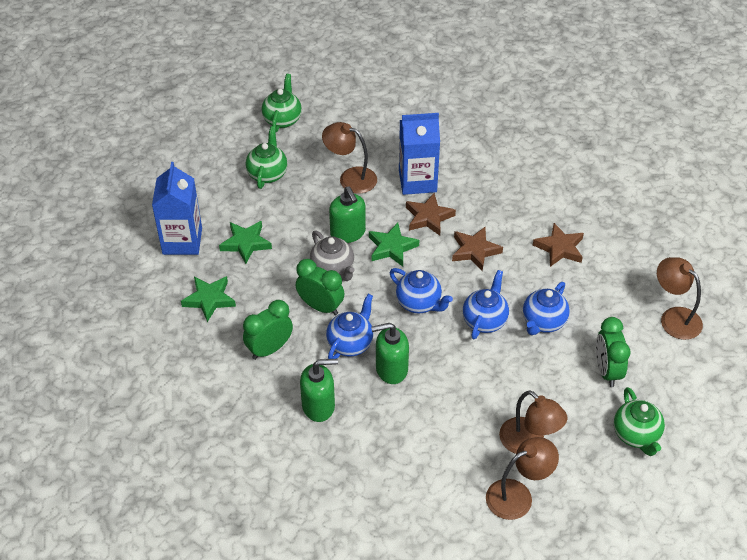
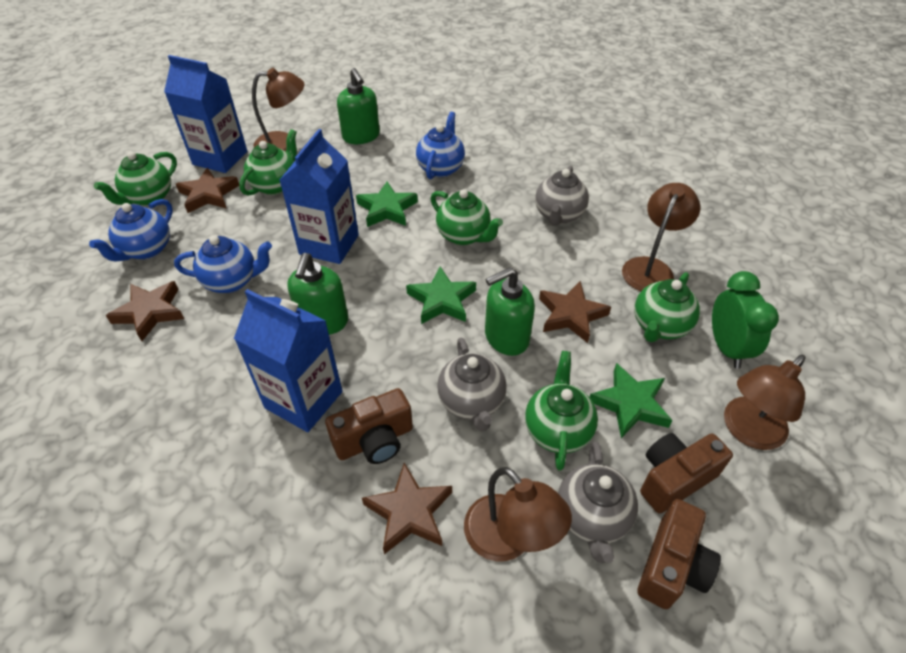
blue carton: 2 -> 3
blue teapot: 4 -> 3
brown camera: 0 -> 3
brown star: 3 -> 4
green clock: 3 -> 1
green teapot: 3 -> 5
grey teapot: 1 -> 3

